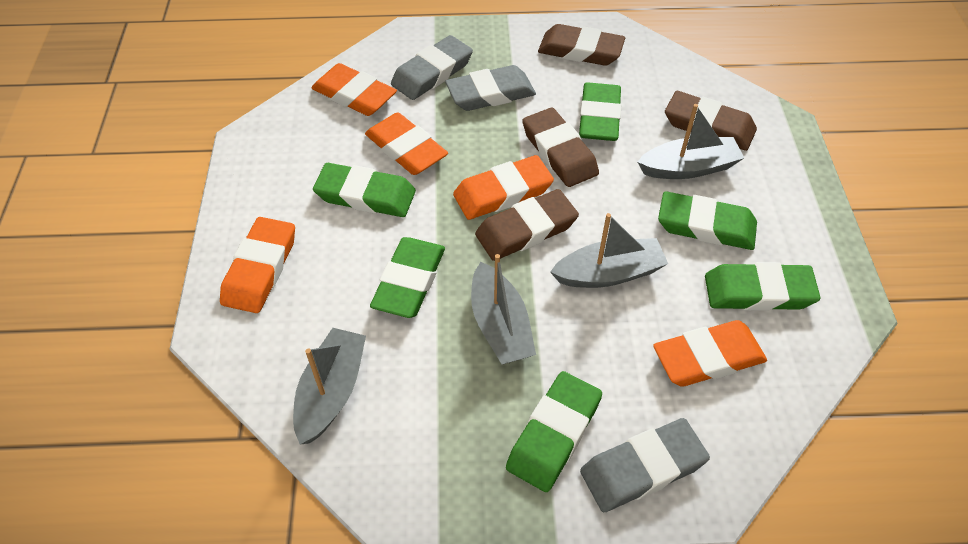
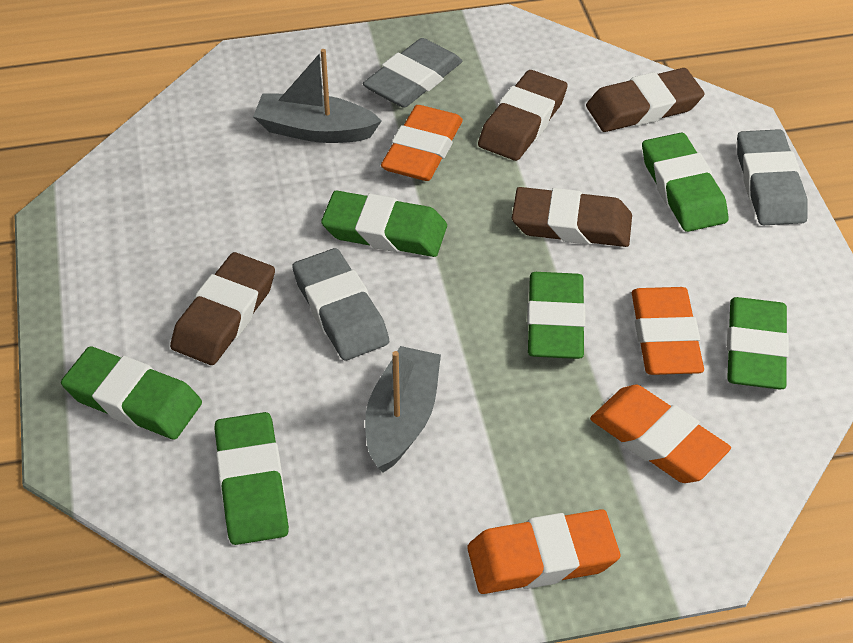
grey boat: 4 -> 2
orange eraser: 5 -> 4

